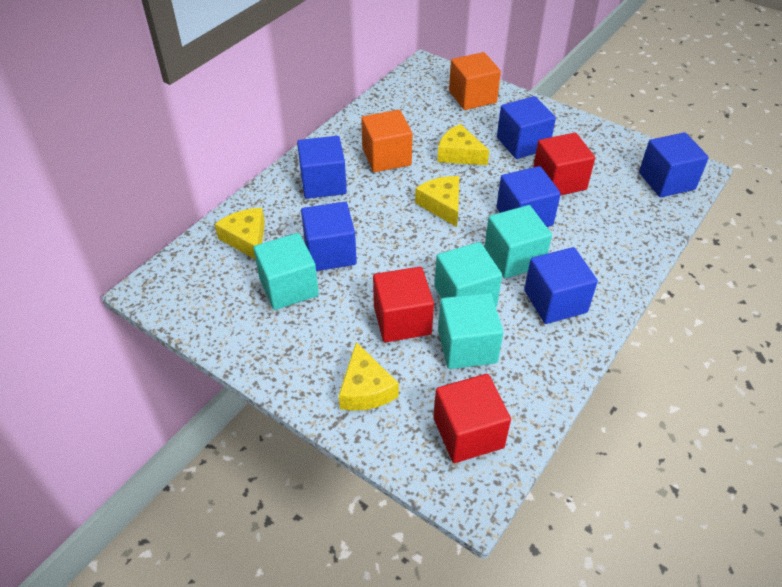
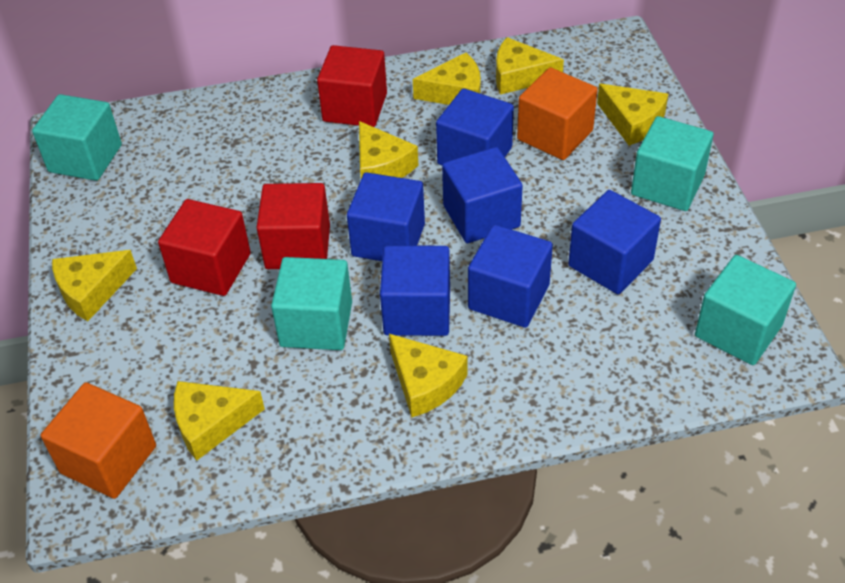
yellow cheese: 4 -> 7

